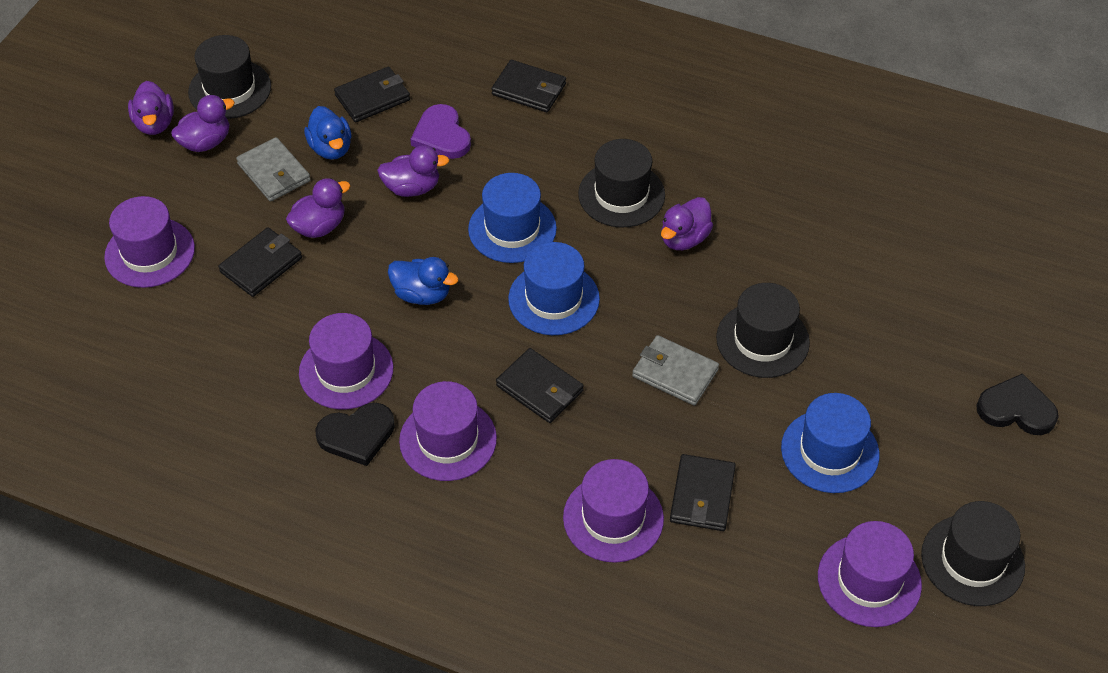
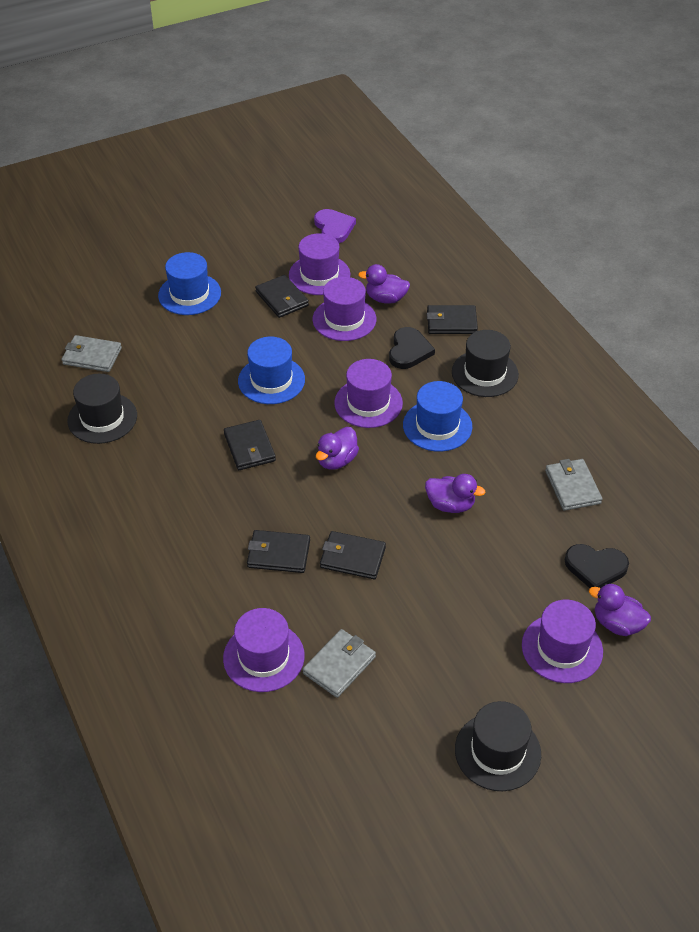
black hat: 4 -> 3
blue duck: 2 -> 0
grey wallet: 2 -> 3
purple duck: 5 -> 4

